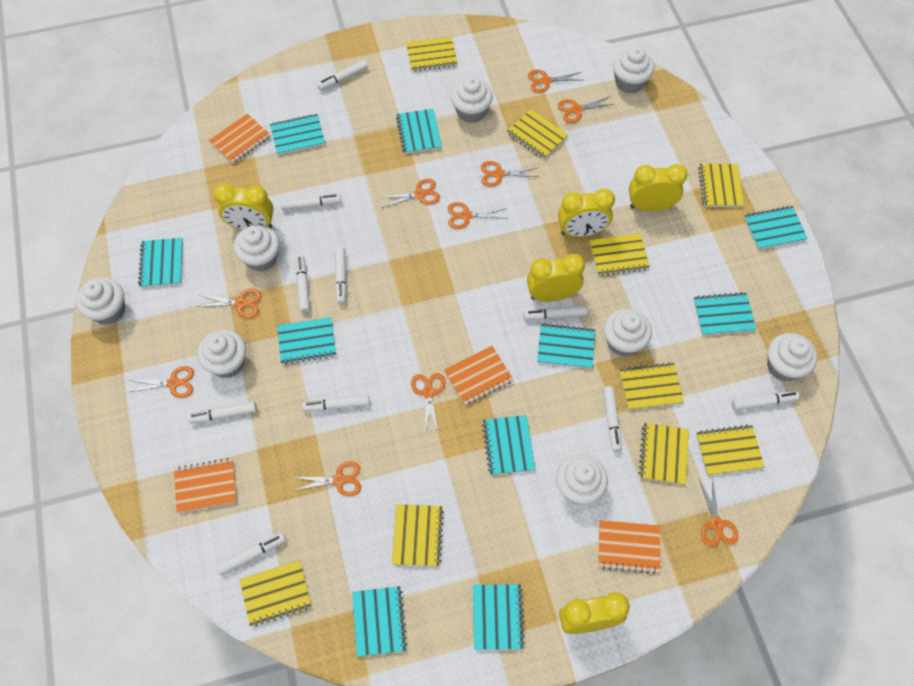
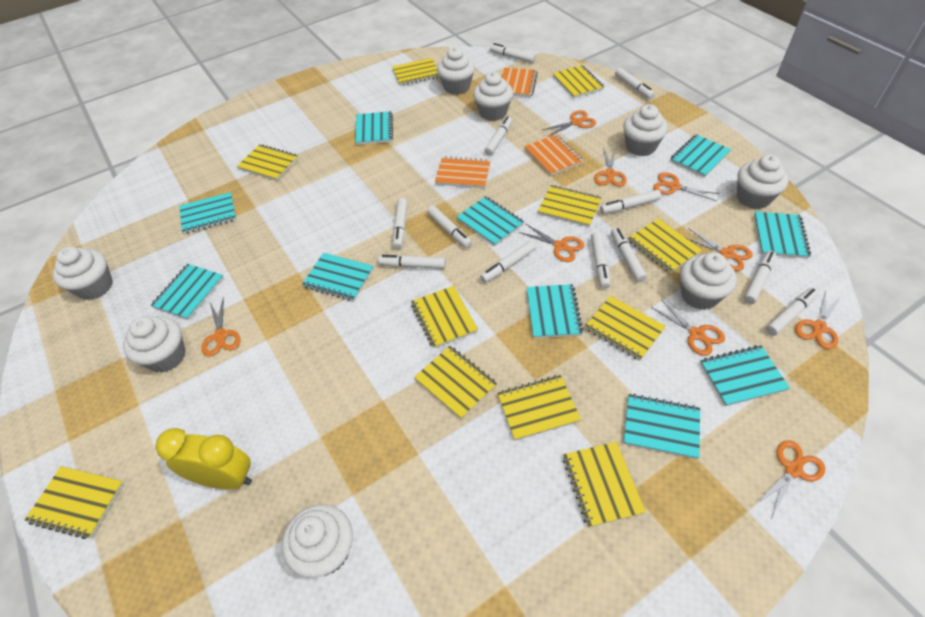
orange notebook: 4 -> 3
orange scissors: 10 -> 9
white marker: 10 -> 12
yellow clock: 5 -> 1
yellow notebook: 9 -> 11

